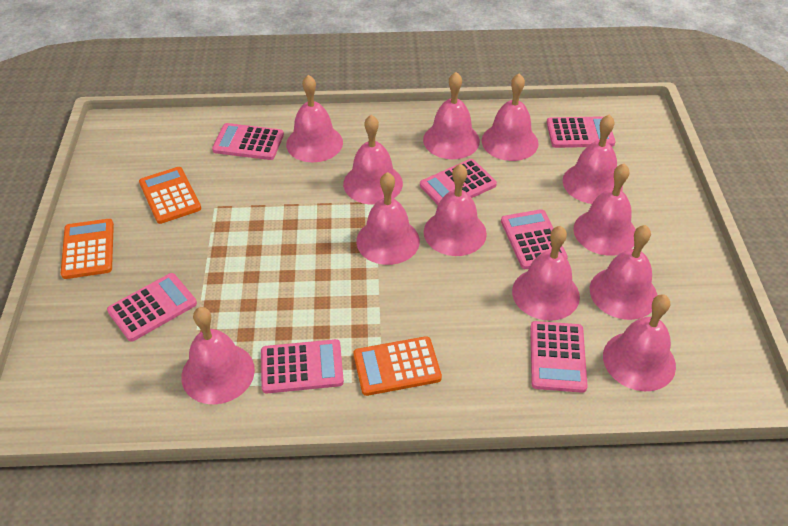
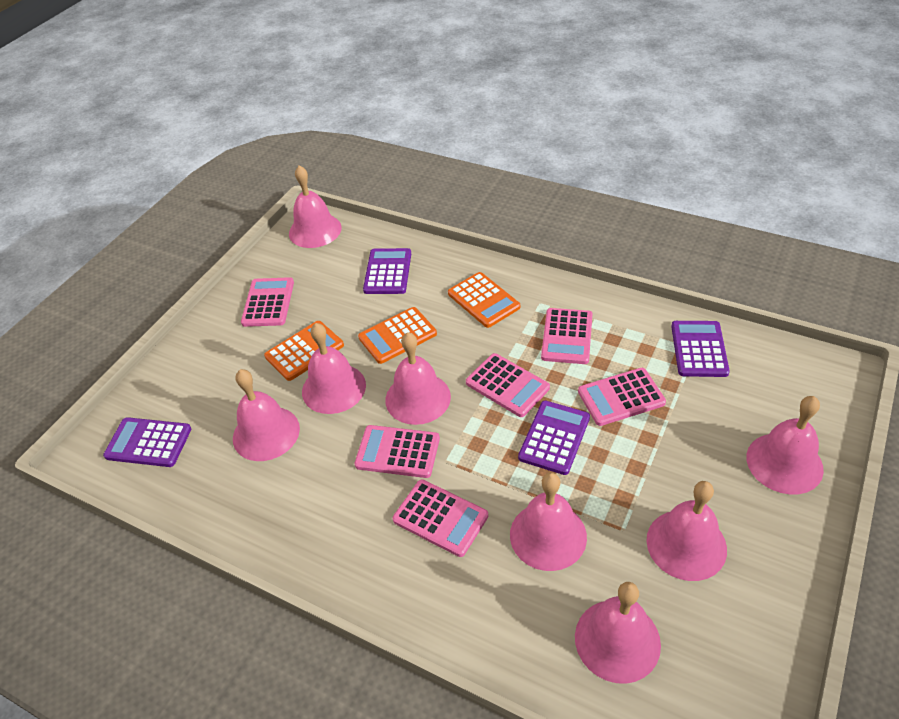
pink bell: 12 -> 8
pink calculator: 7 -> 6
purple calculator: 0 -> 4

